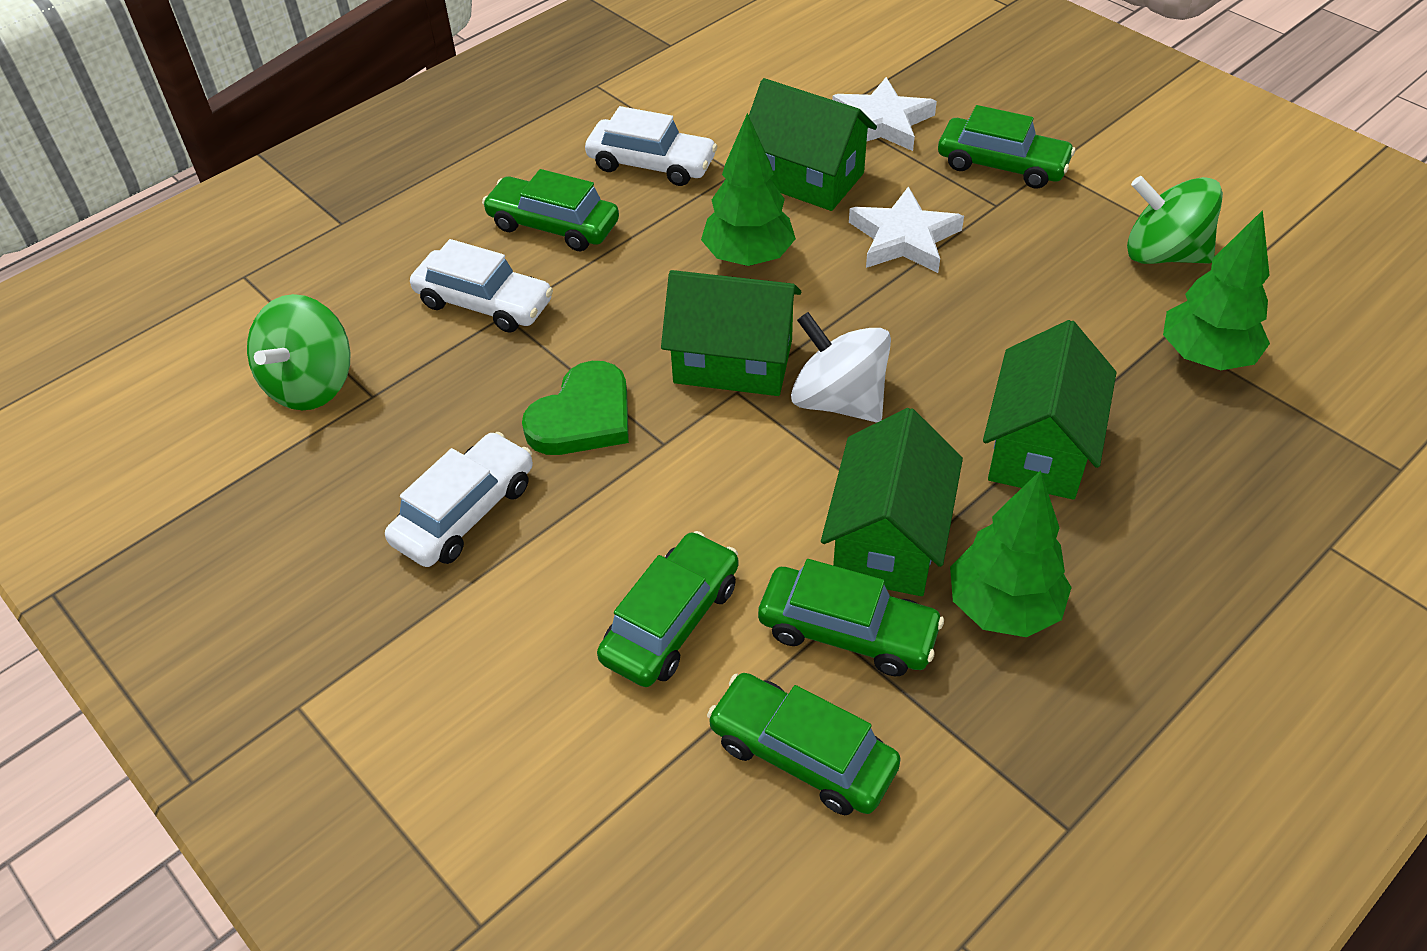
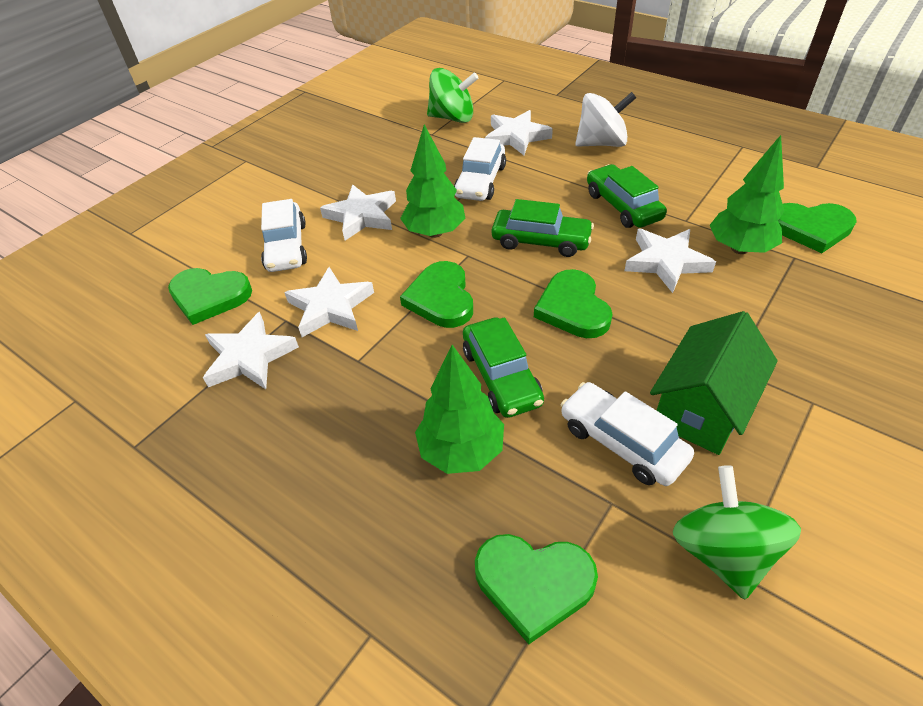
green car: 5 -> 3
green heart: 1 -> 5
green house: 4 -> 1
white star: 2 -> 5

